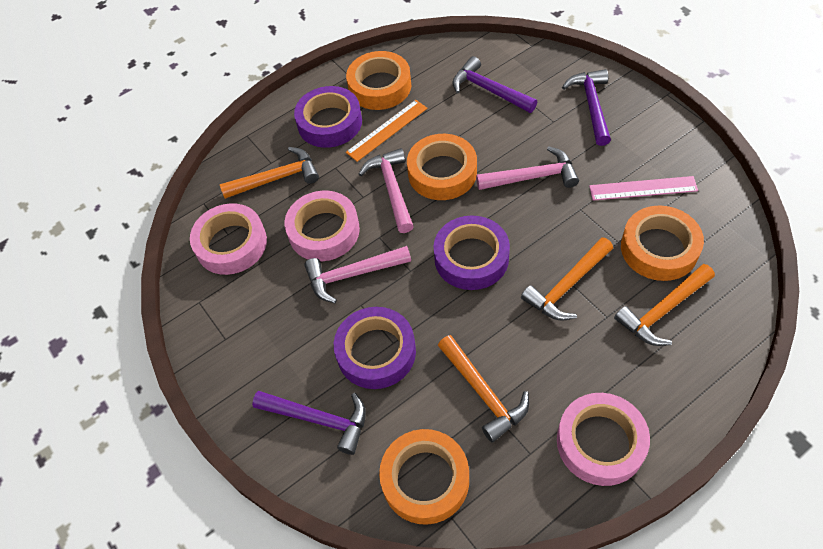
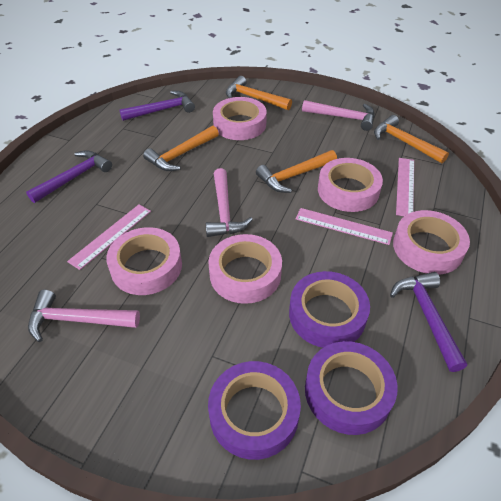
orange ruler: 1 -> 0
orange tape: 4 -> 0
pink ruler: 1 -> 3
pink tape: 3 -> 5

